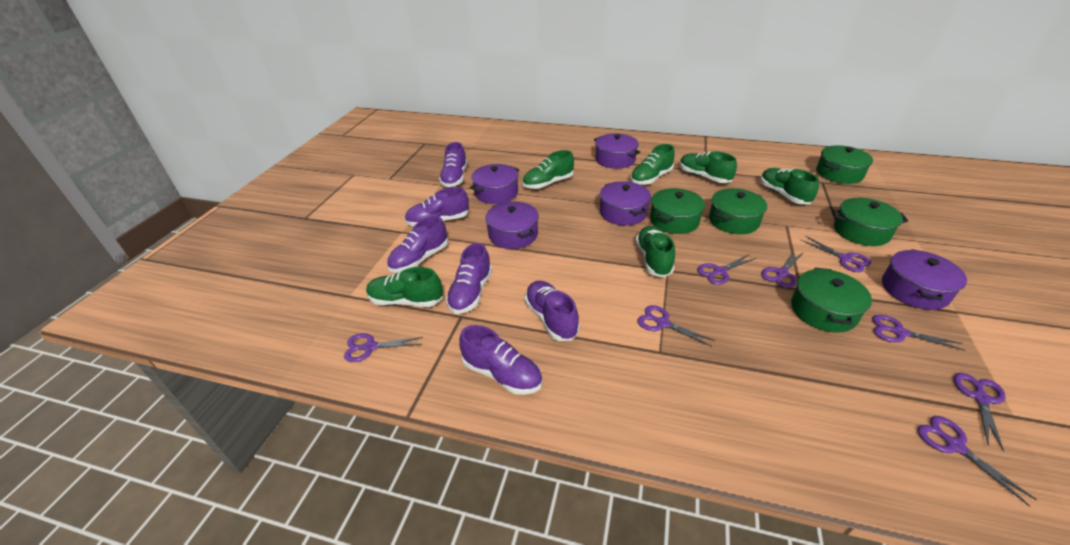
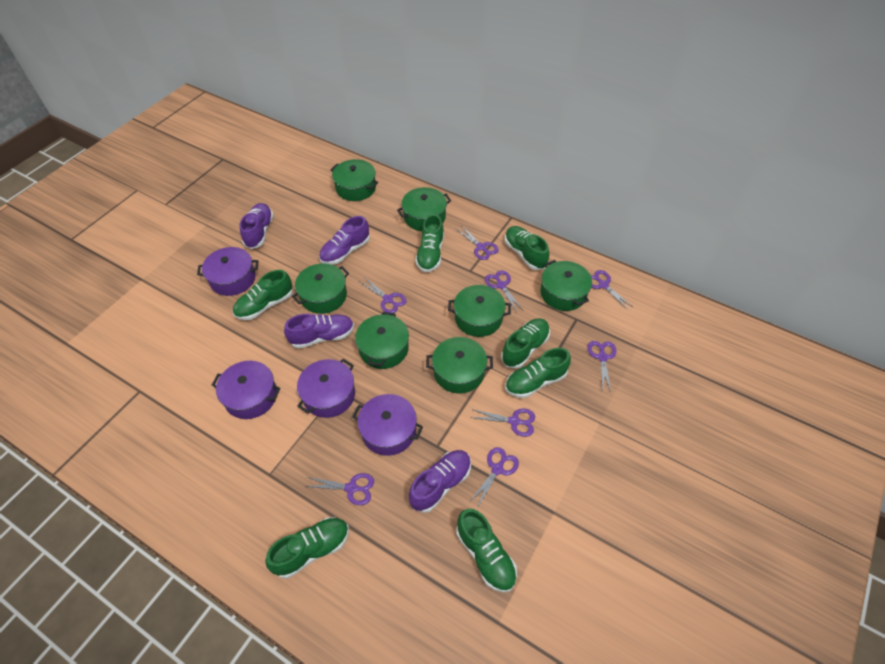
green pot: 5 -> 7
green shoe: 6 -> 7
purple pot: 5 -> 4
purple shoe: 6 -> 4

